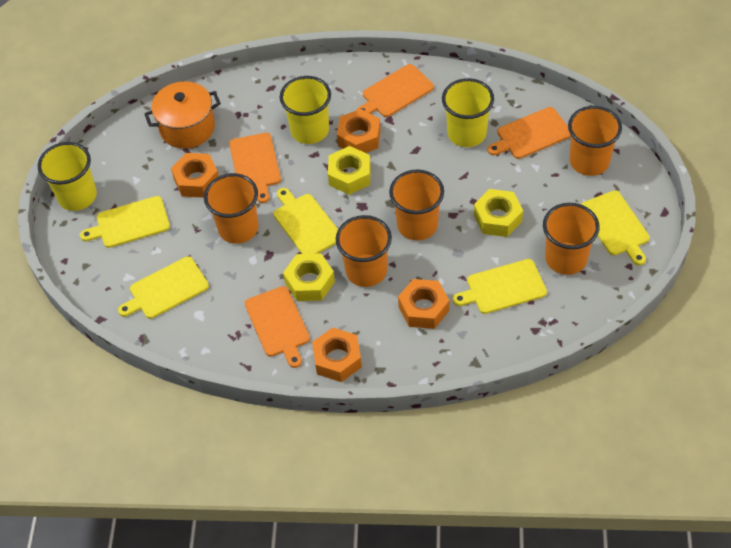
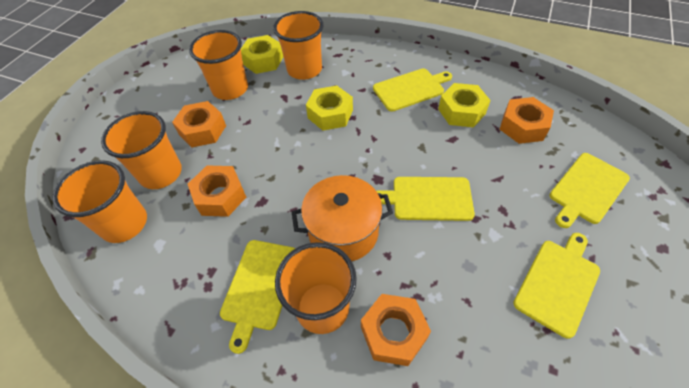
orange cutting board: 4 -> 0
yellow cup: 3 -> 0

